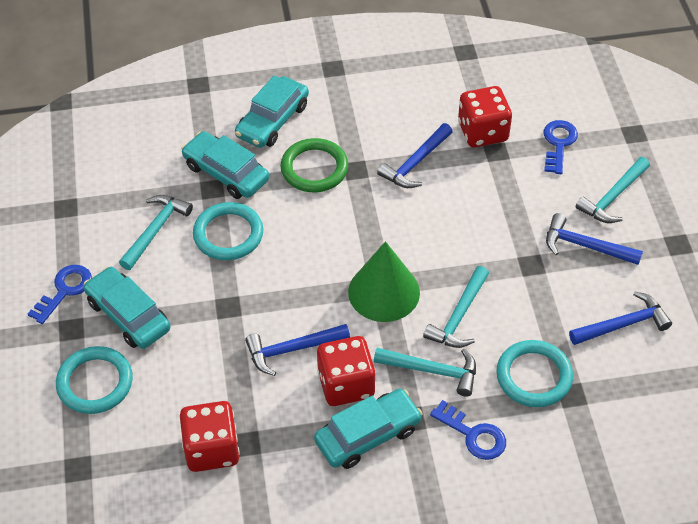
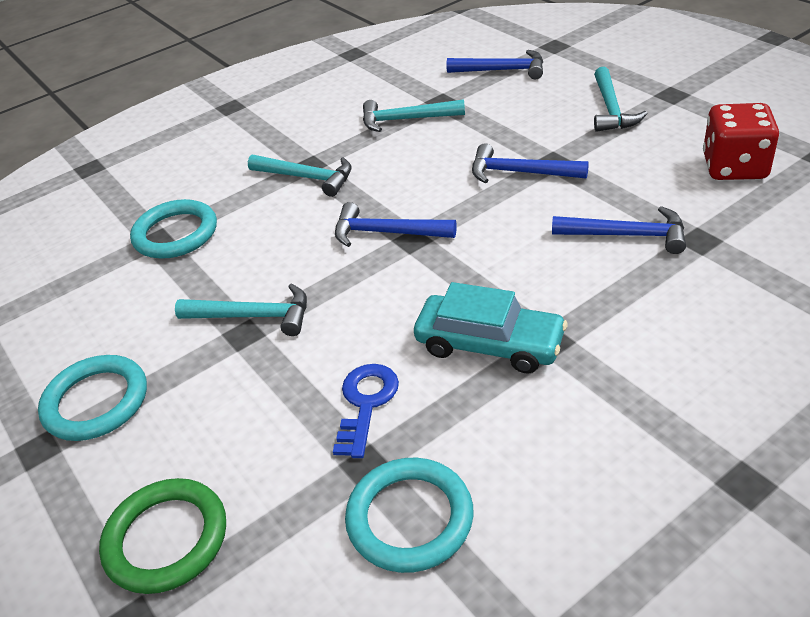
blue key: 3 -> 1
green cone: 1 -> 0
red dice: 3 -> 1
turquoise car: 4 -> 1

